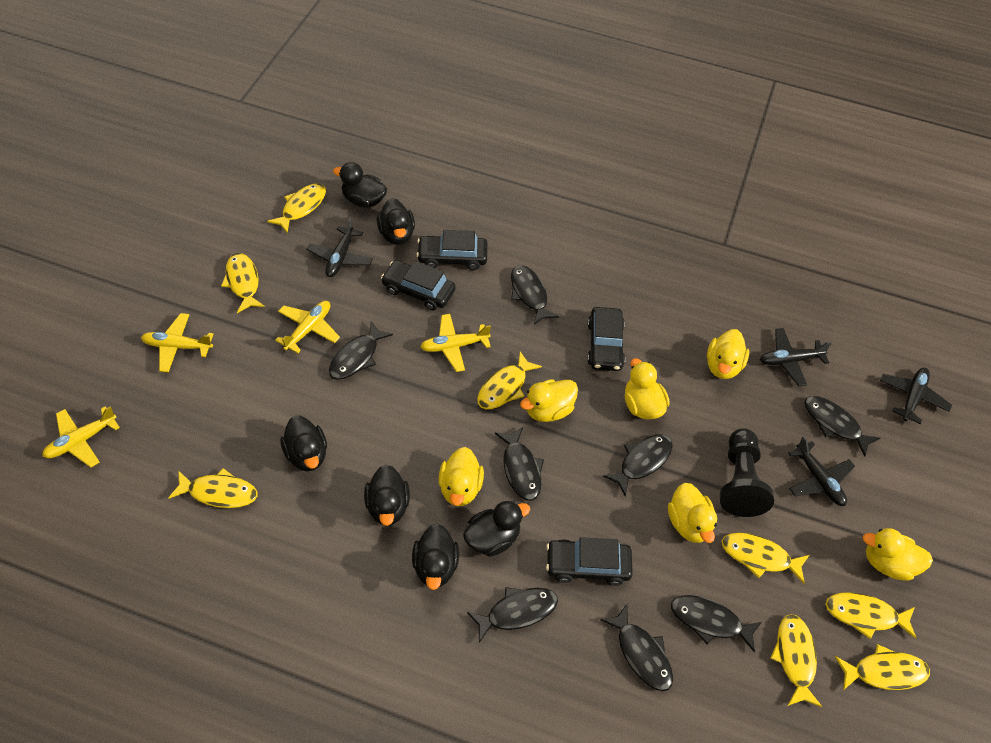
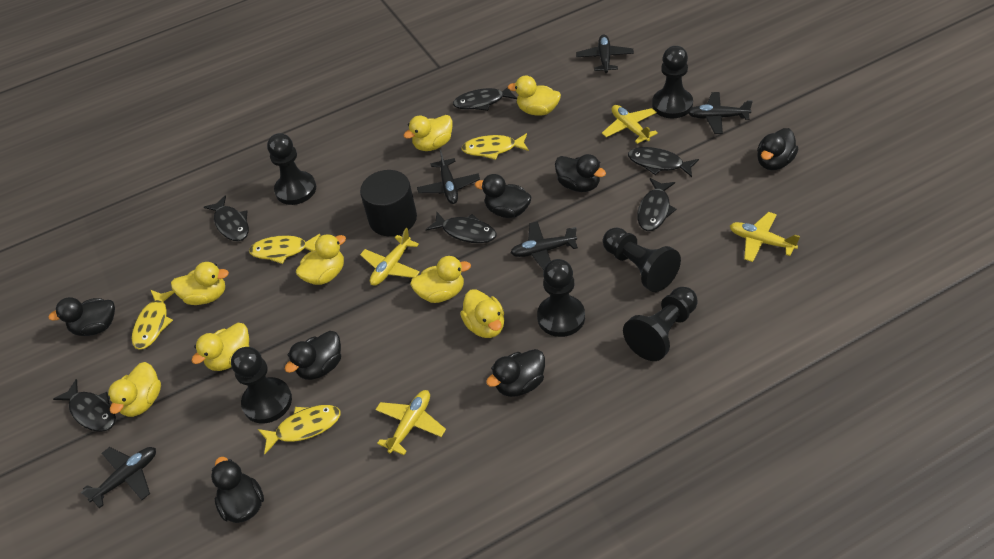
black car: 4 -> 0
black cylinder: 0 -> 1
black duck: 6 -> 7
black fish: 8 -> 6
black pawn: 1 -> 6
black plane: 4 -> 5
yellow duck: 6 -> 8
yellow fish: 8 -> 4

